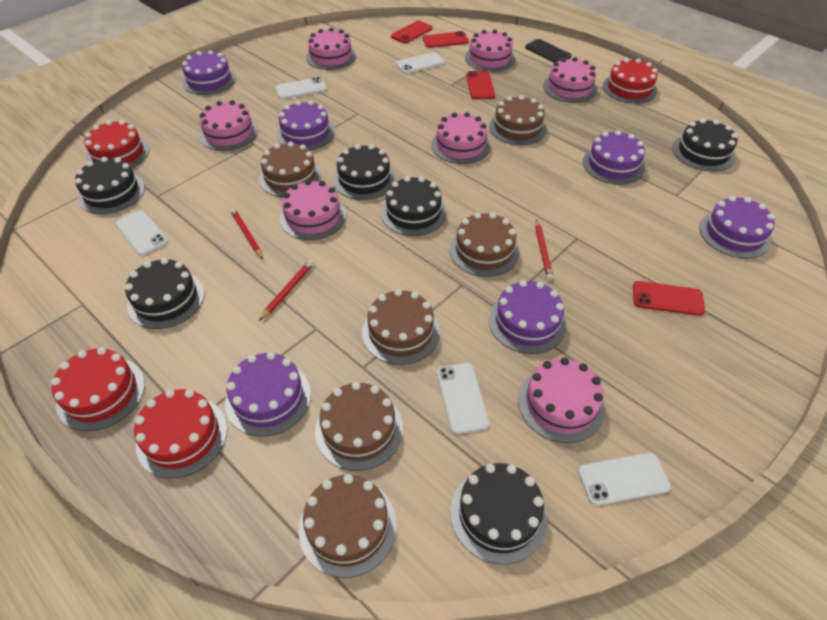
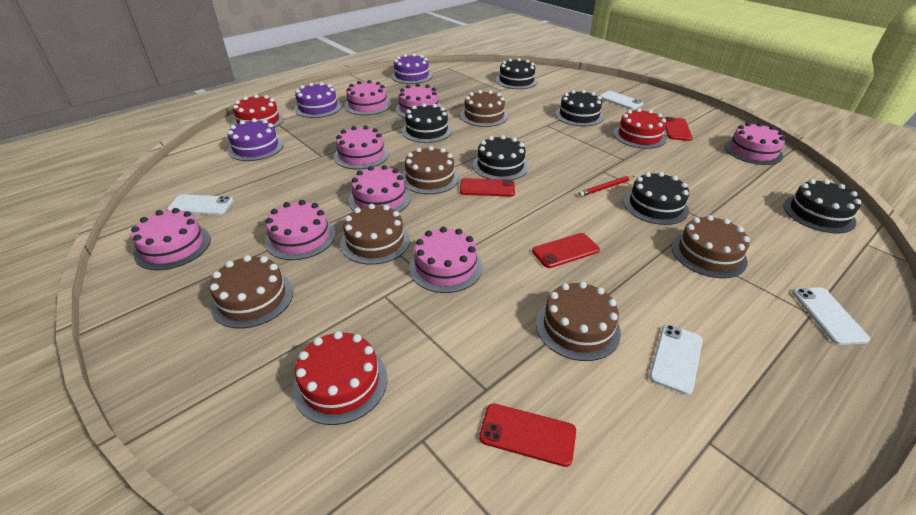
black phone: 1 -> 0
pink cake: 7 -> 8
purple cake: 6 -> 3
red cake: 4 -> 3
red pencil: 3 -> 1
white phone: 5 -> 4

